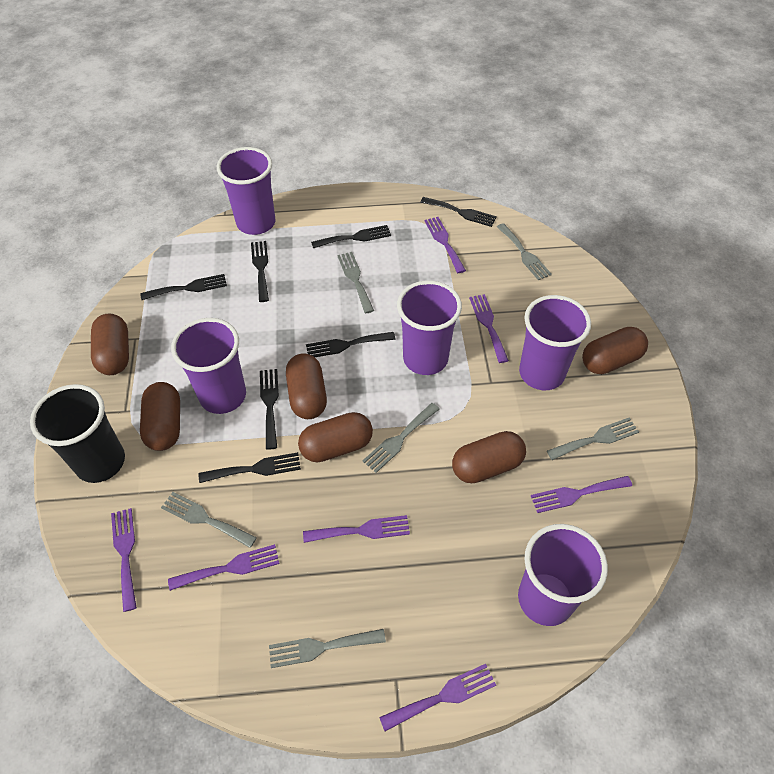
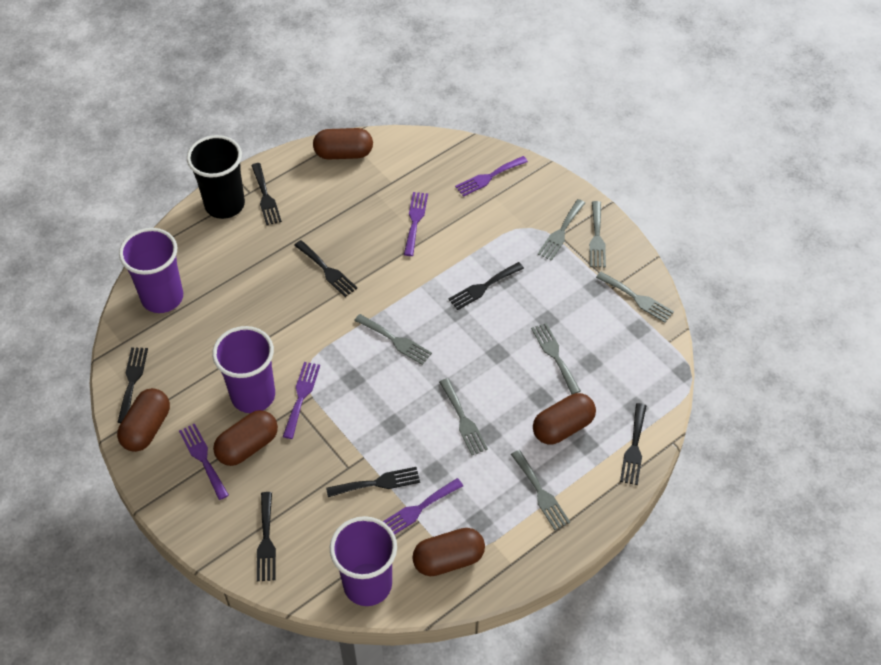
brown capsule: 6 -> 5
grey fork: 6 -> 7
purple cup: 5 -> 3
purple fork: 7 -> 5

